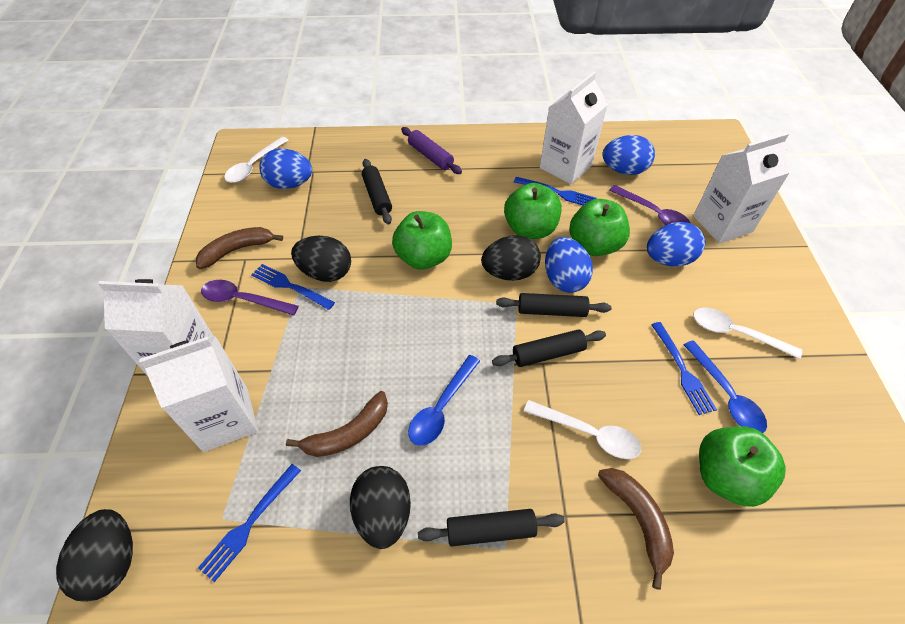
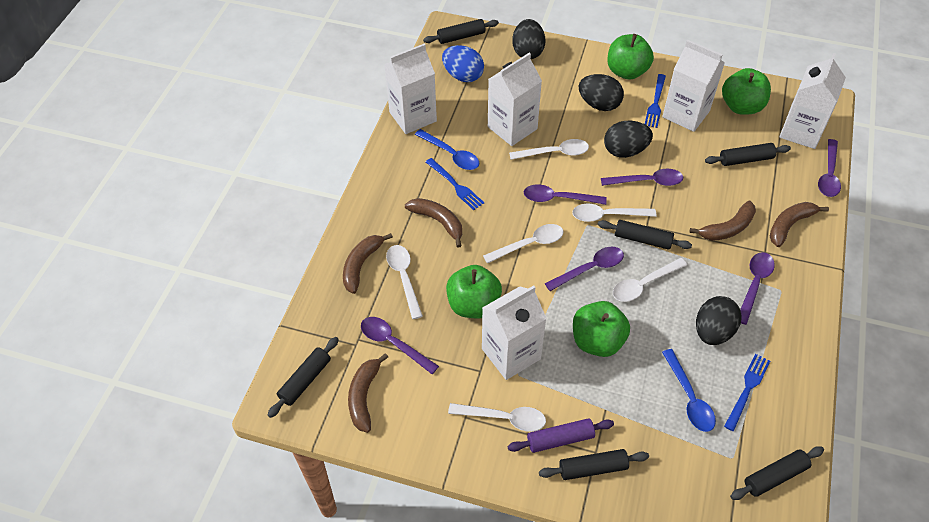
black rolling pin: 4 -> 6
blue egg: 4 -> 1
blue fork: 4 -> 3
brown banana: 3 -> 5
purple spoon: 2 -> 6
white carton: 4 -> 5
white spoon: 3 -> 6

